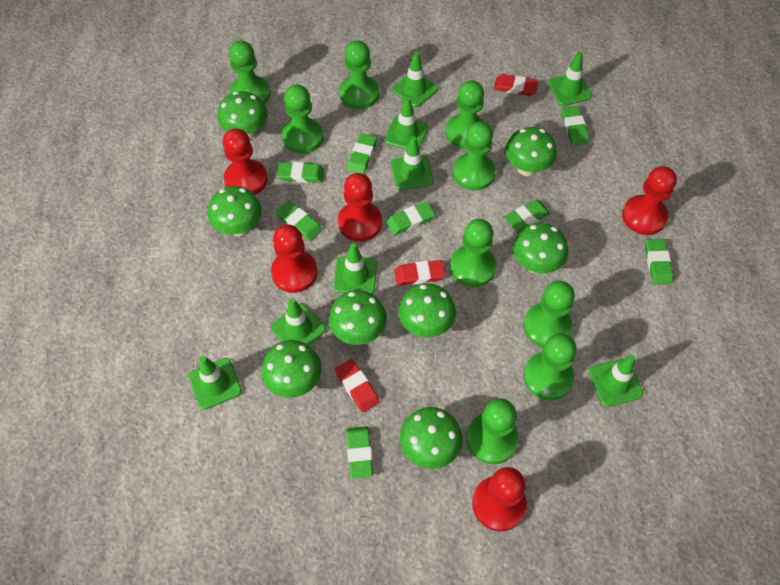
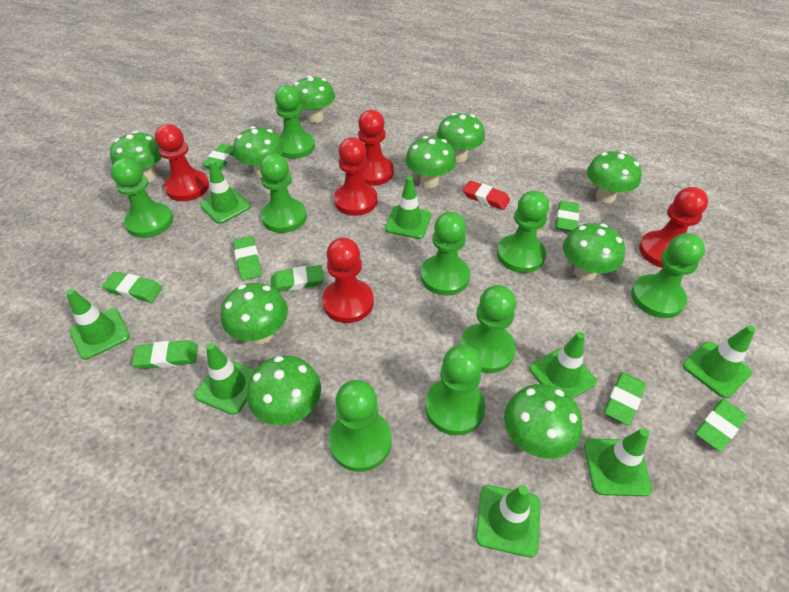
green mushroom: 8 -> 10
red eraser: 3 -> 1

